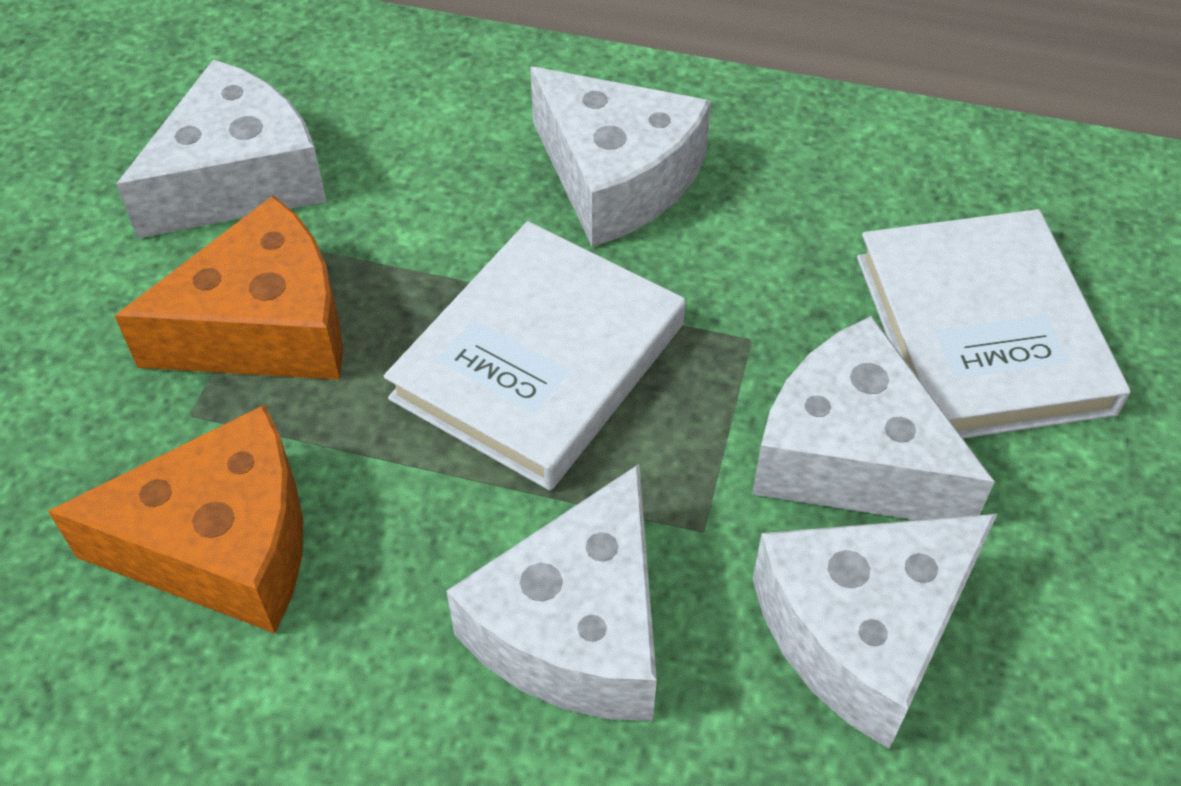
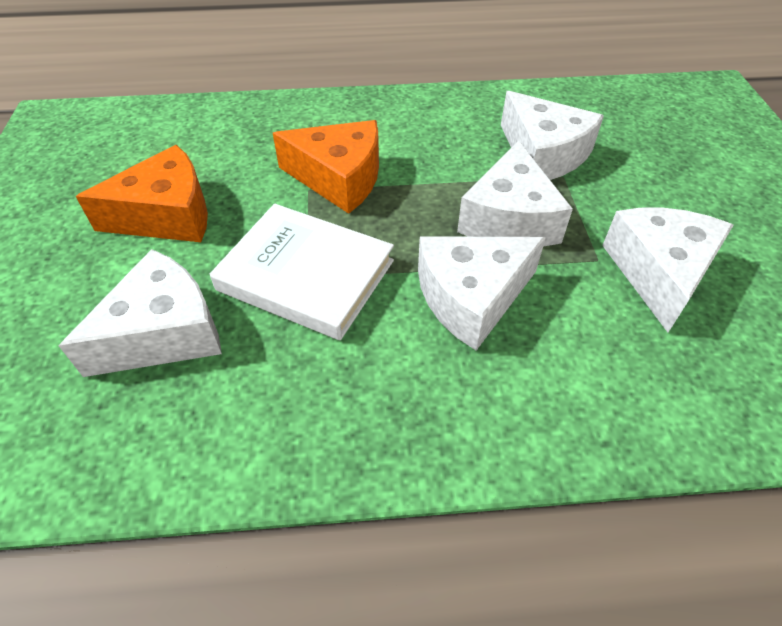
white book: 2 -> 1

